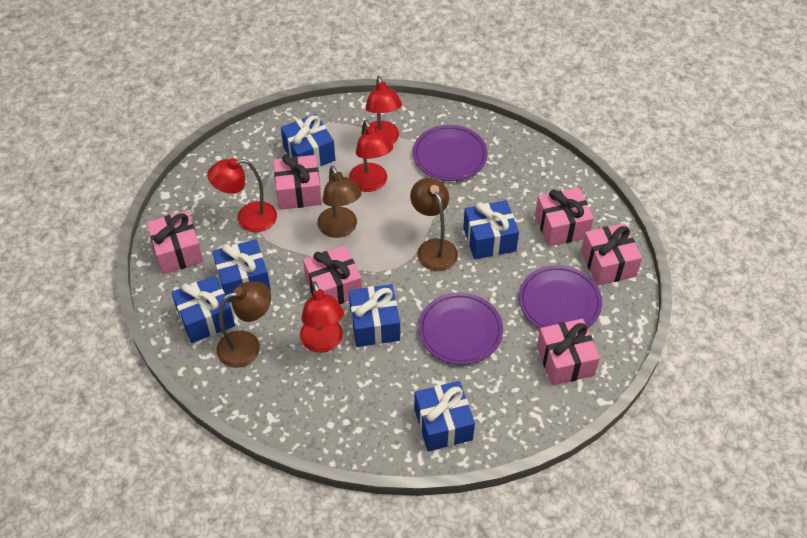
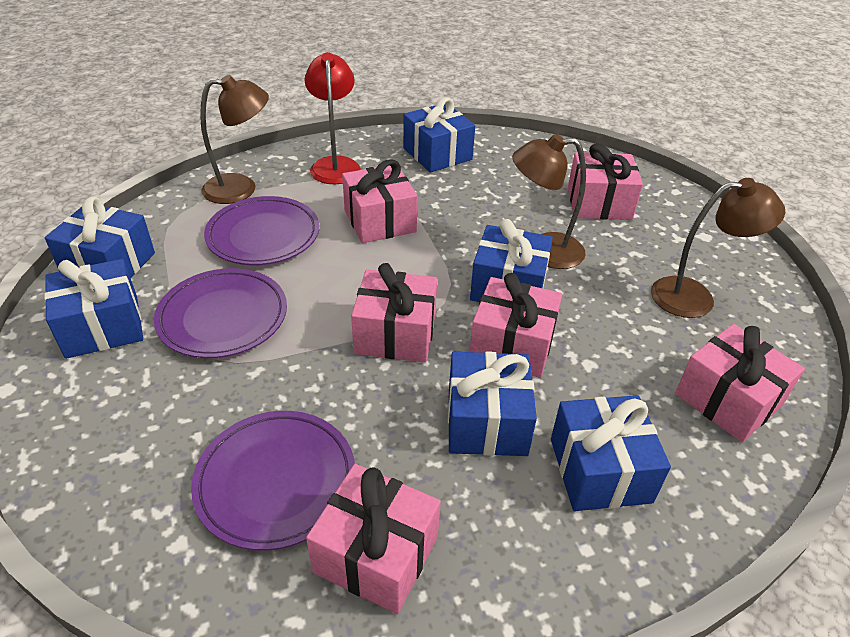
red lamp: 4 -> 1

